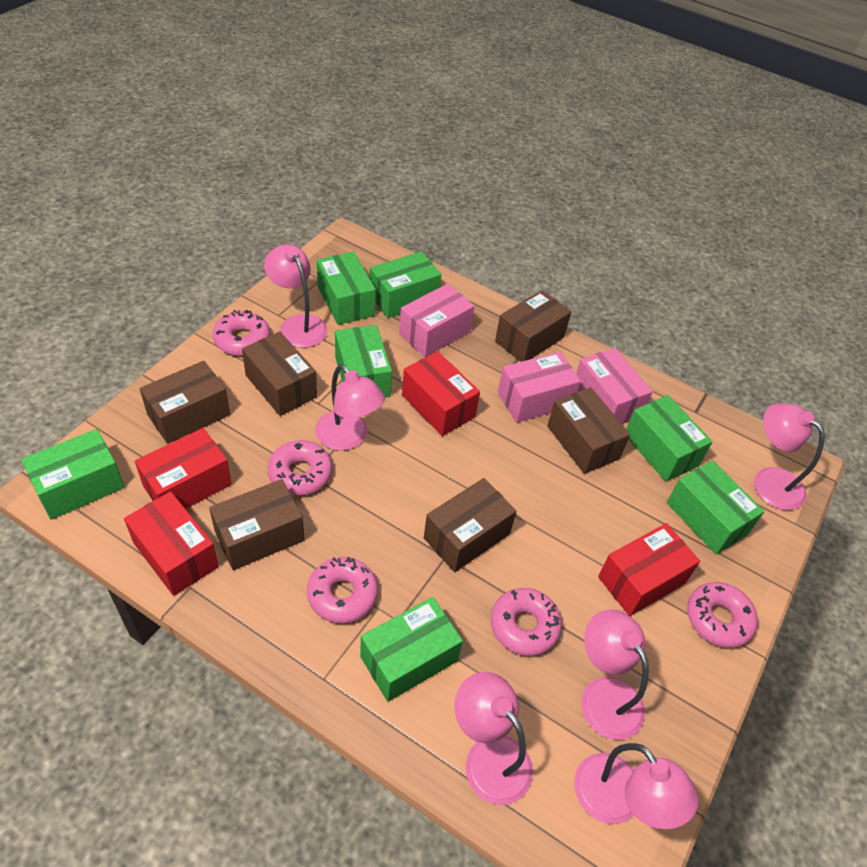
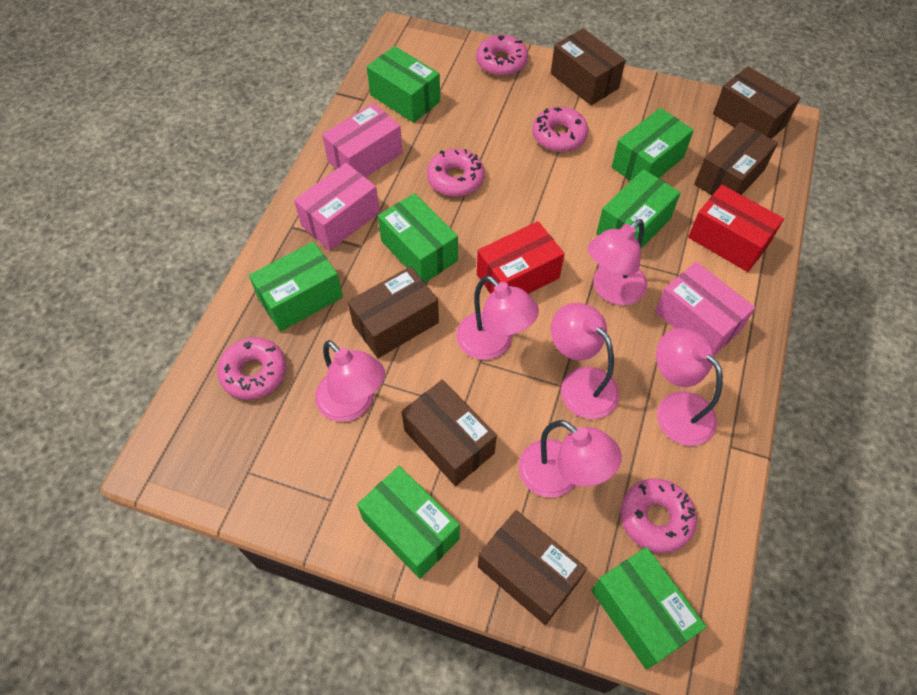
red box: 4 -> 2

